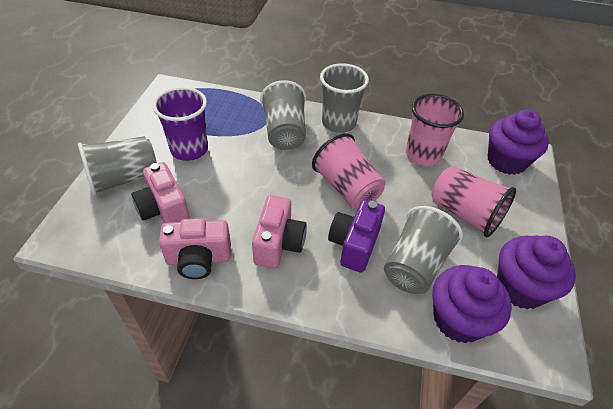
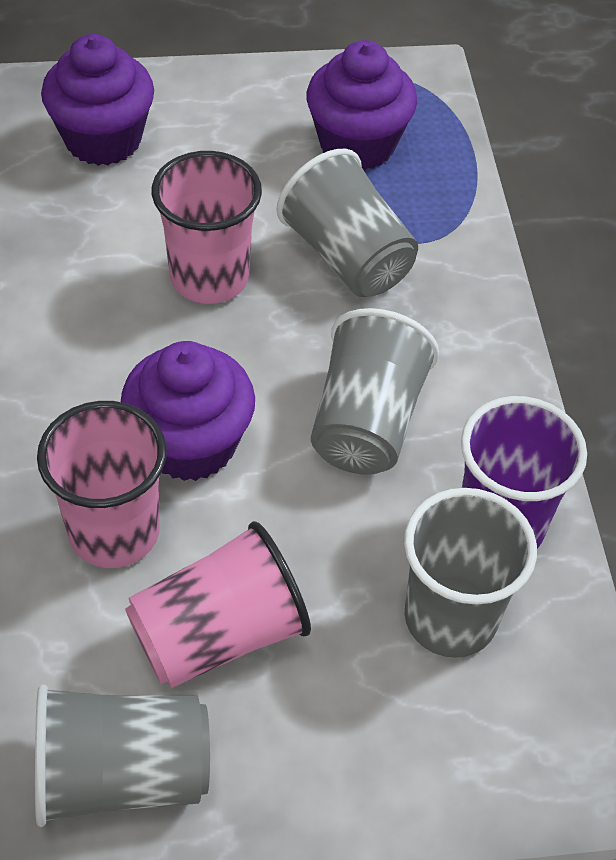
pink camera: 3 -> 0
purple camera: 1 -> 0

